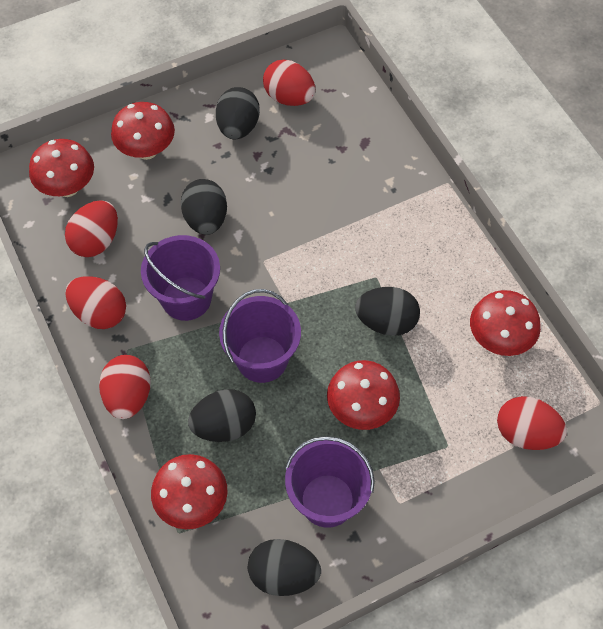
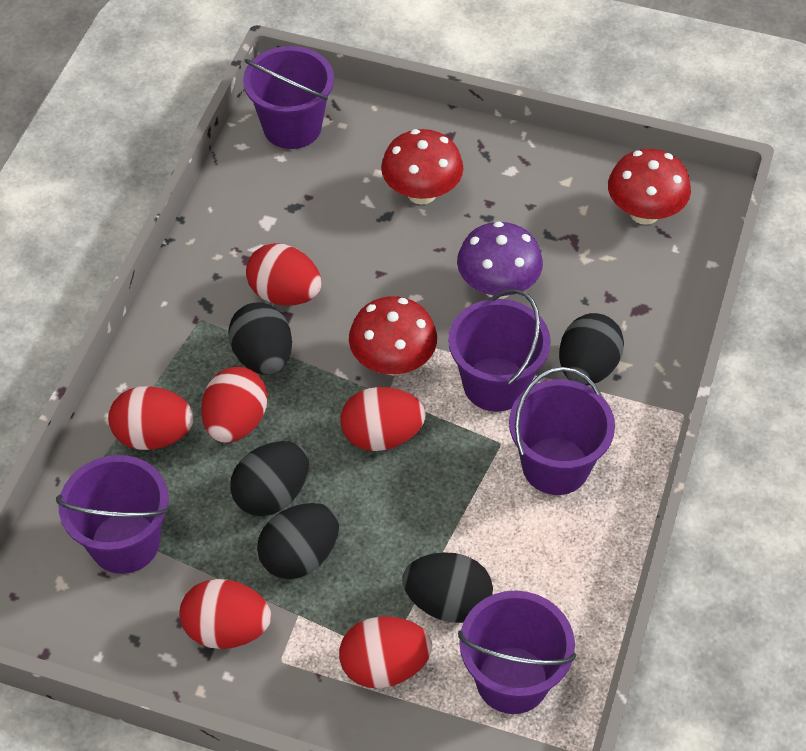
purple bucket: 3 -> 5
purple mushroom: 0 -> 1
red egg: 5 -> 6
red mushroom: 5 -> 3

